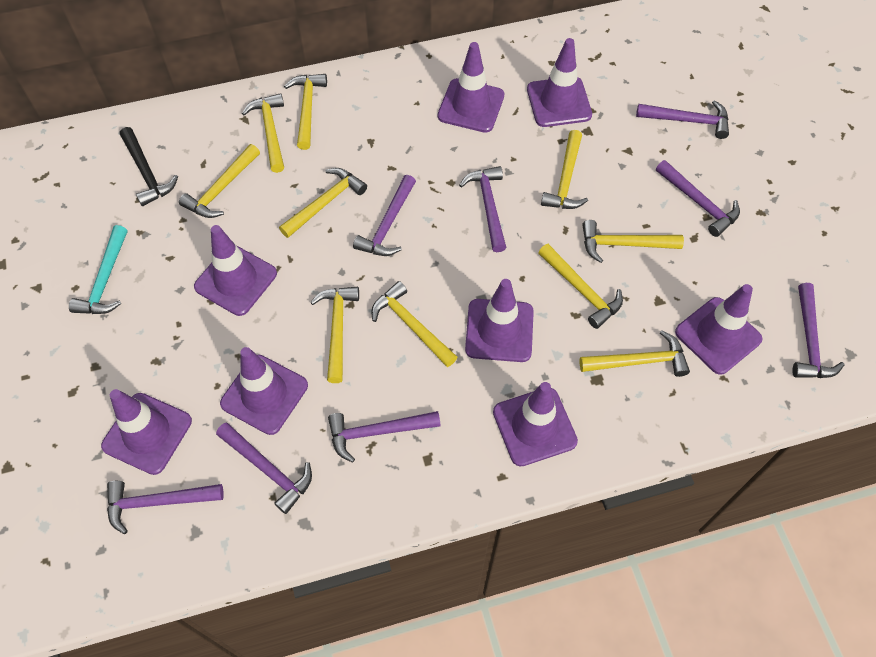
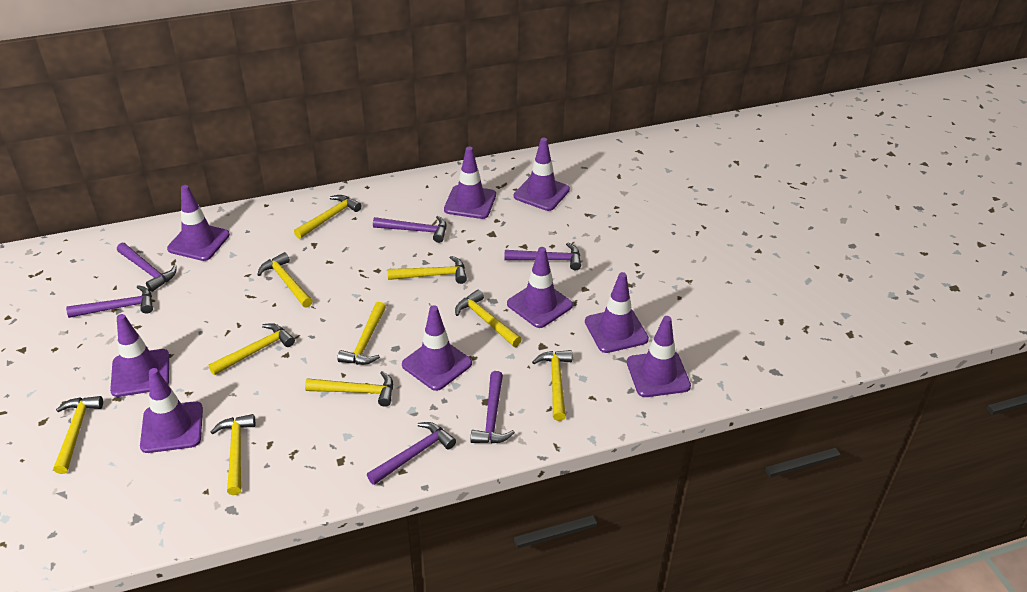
black hammer: 1 -> 0
purple hammer: 8 -> 6
purple traffic cone: 8 -> 9
turquoise hammer: 1 -> 0

